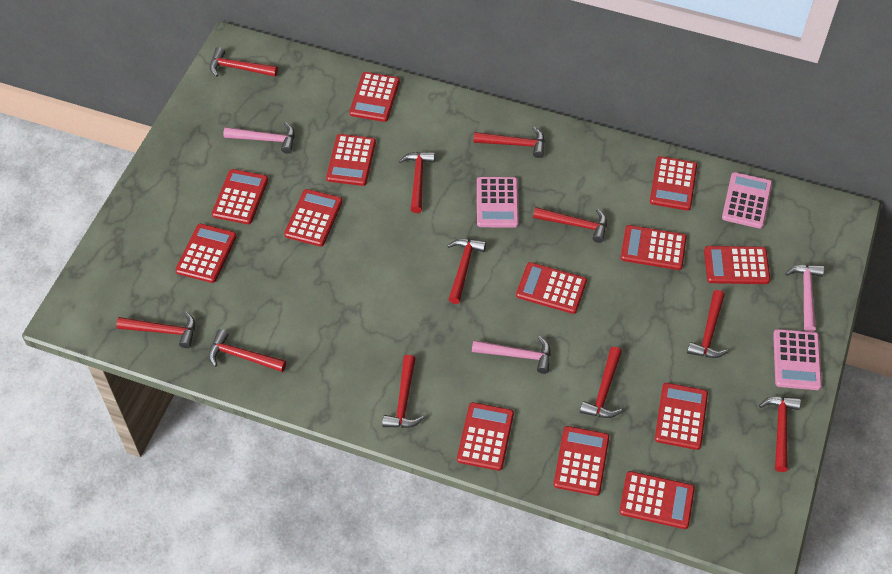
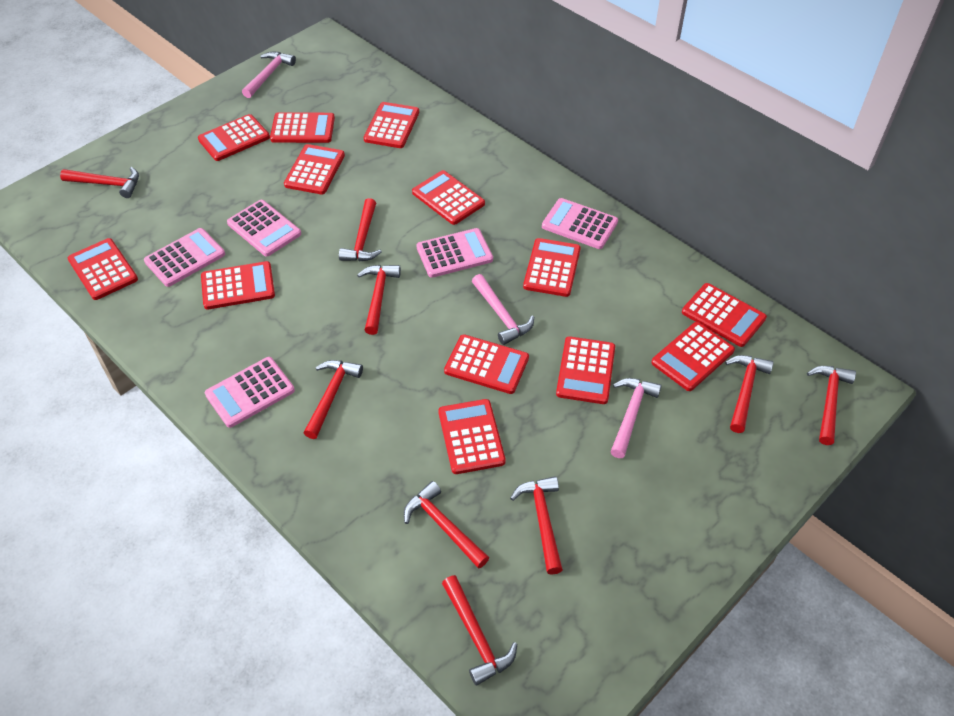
pink calculator: 3 -> 5
red hammer: 11 -> 9

